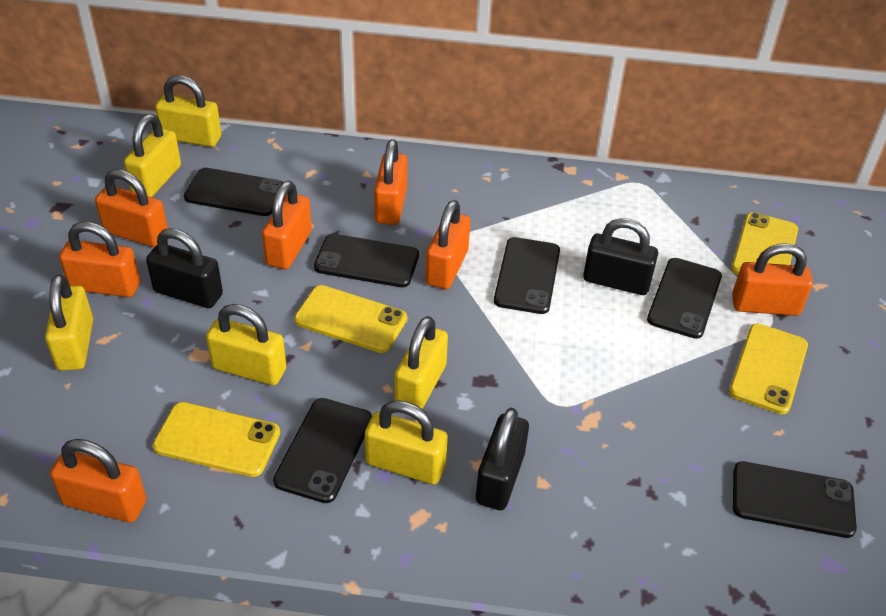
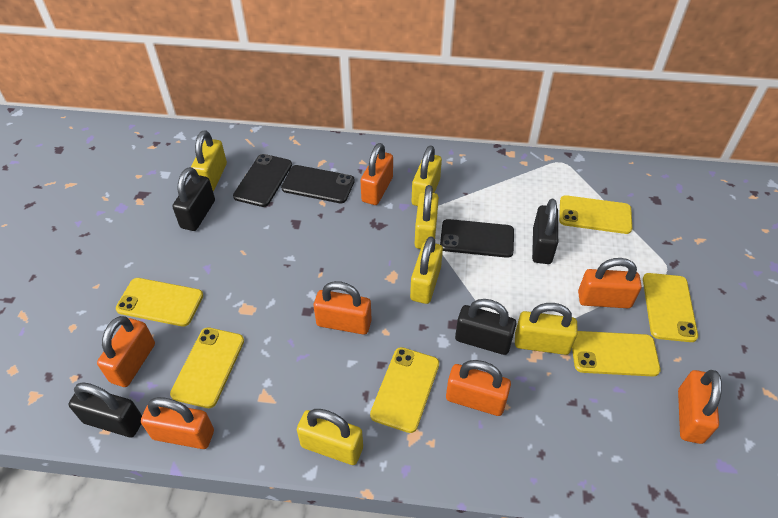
black padlock: 3 -> 4
black phone: 6 -> 3
yellow phone: 4 -> 6

